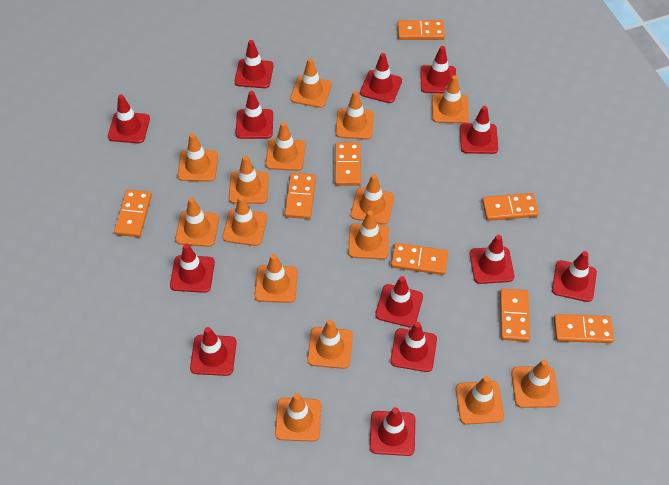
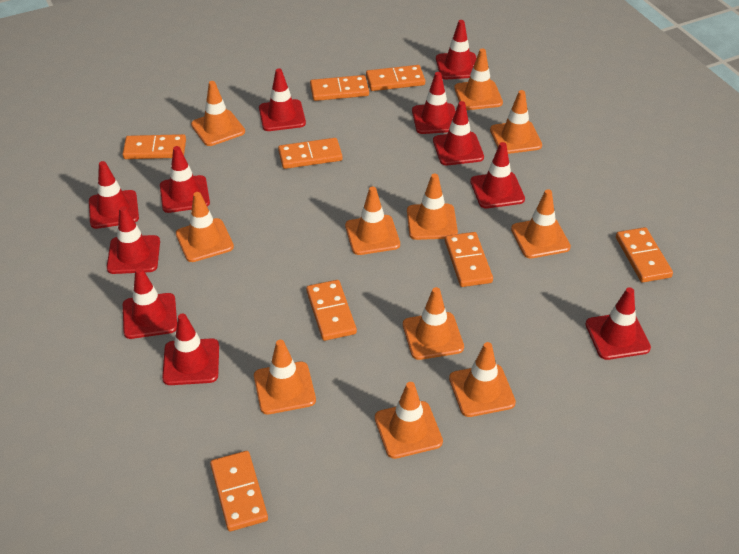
orange traffic cone: 15 -> 11
red traffic cone: 13 -> 11

